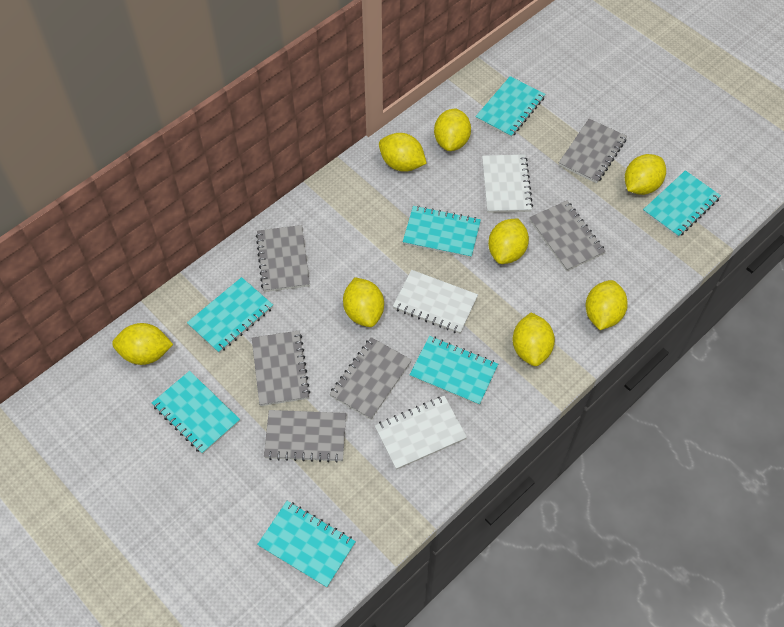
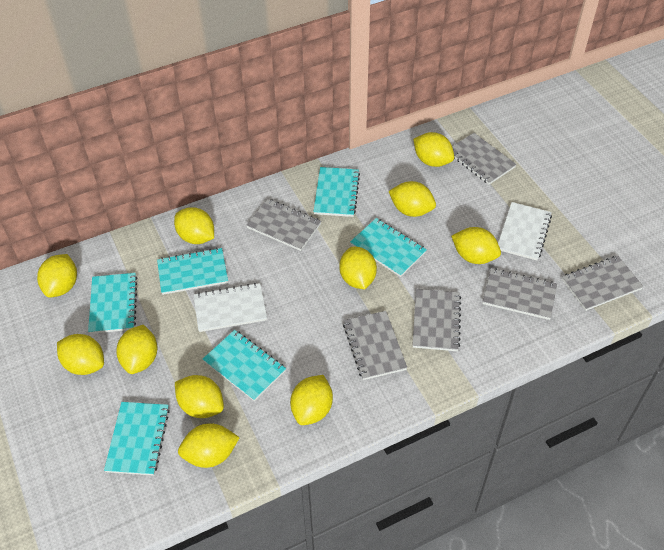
turquoise notebook: 7 -> 6
white notebook: 3 -> 2
yellow lemon: 8 -> 11

